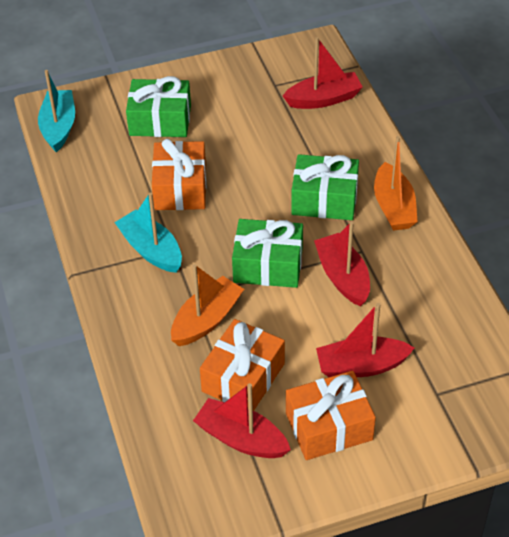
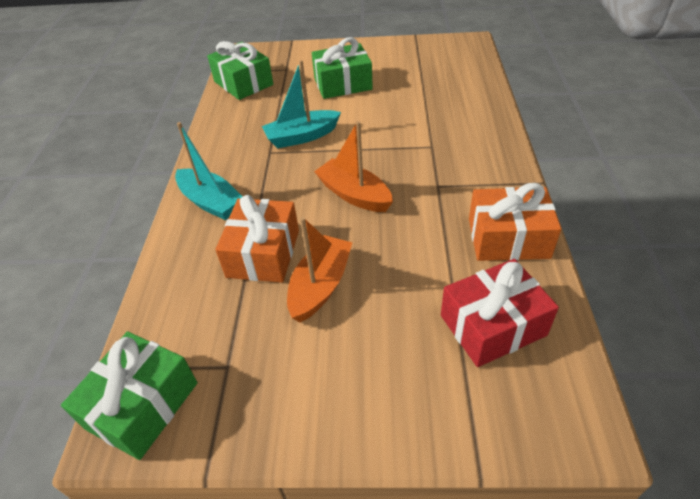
orange gift: 3 -> 2
red boat: 4 -> 0
red gift: 0 -> 1

